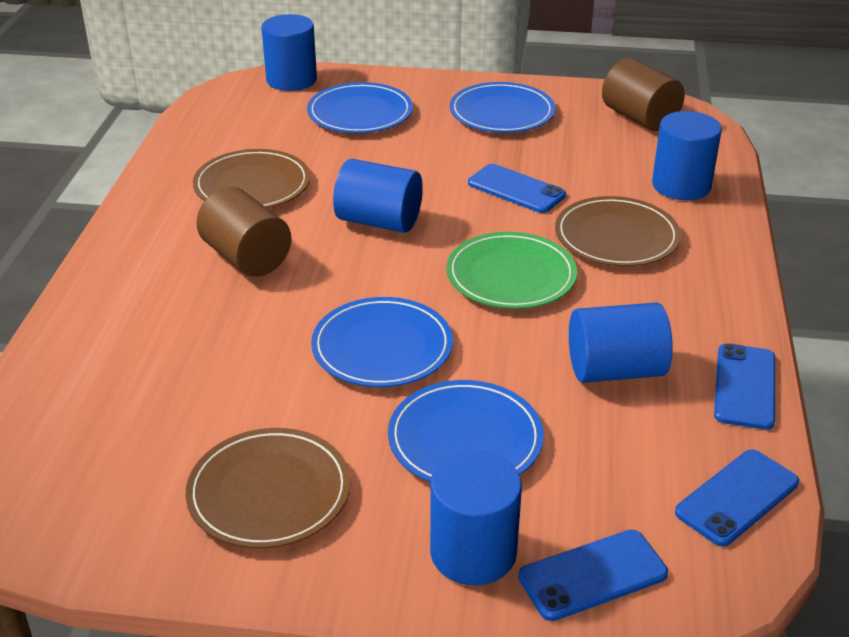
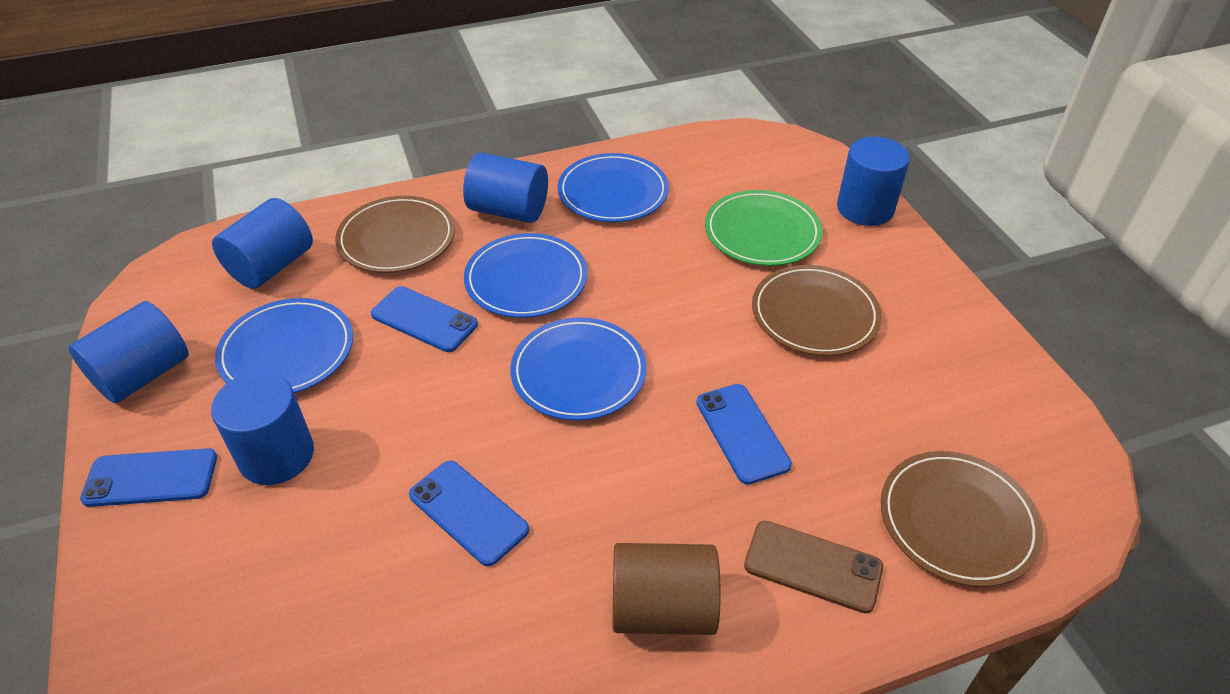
brown cylinder: 2 -> 1
brown phone: 0 -> 1

